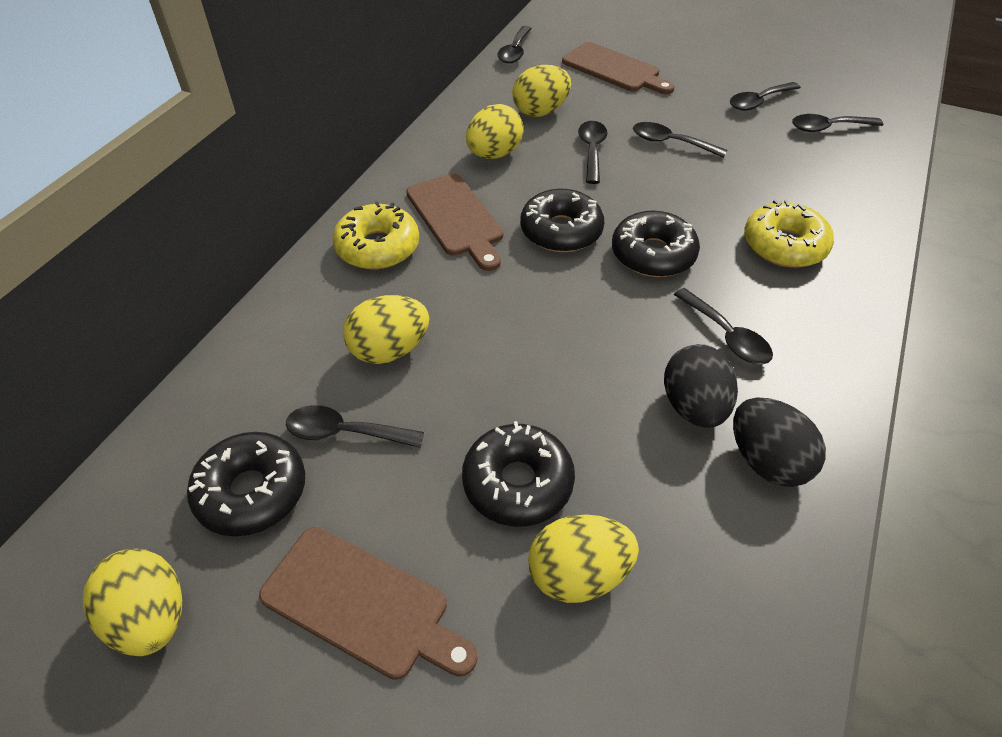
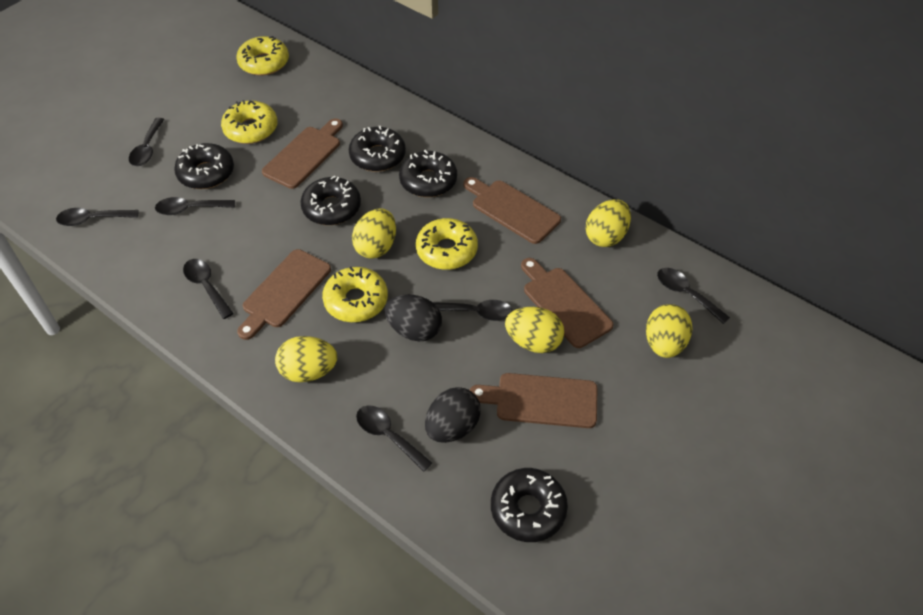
black donut: 4 -> 5
brown cutting board: 3 -> 5
yellow donut: 2 -> 4

